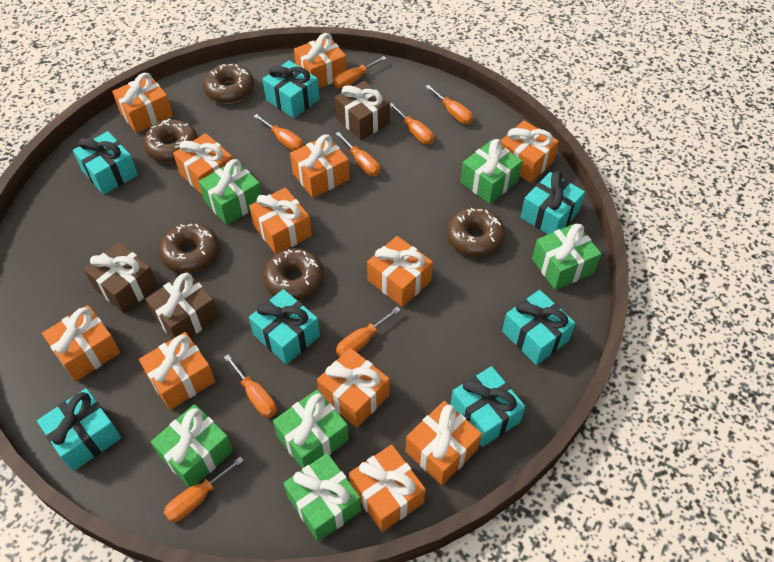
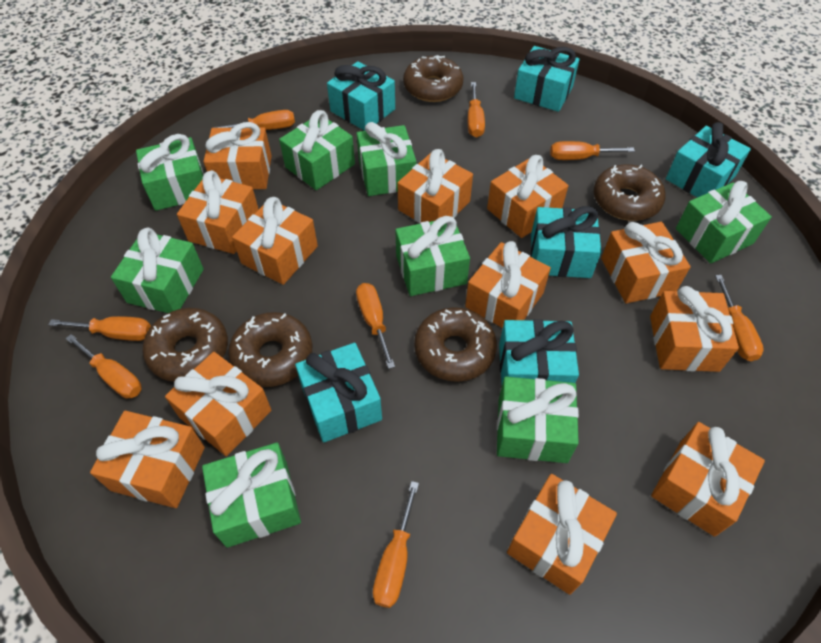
brown gift: 3 -> 0
green gift: 6 -> 8
turquoise gift: 7 -> 6

